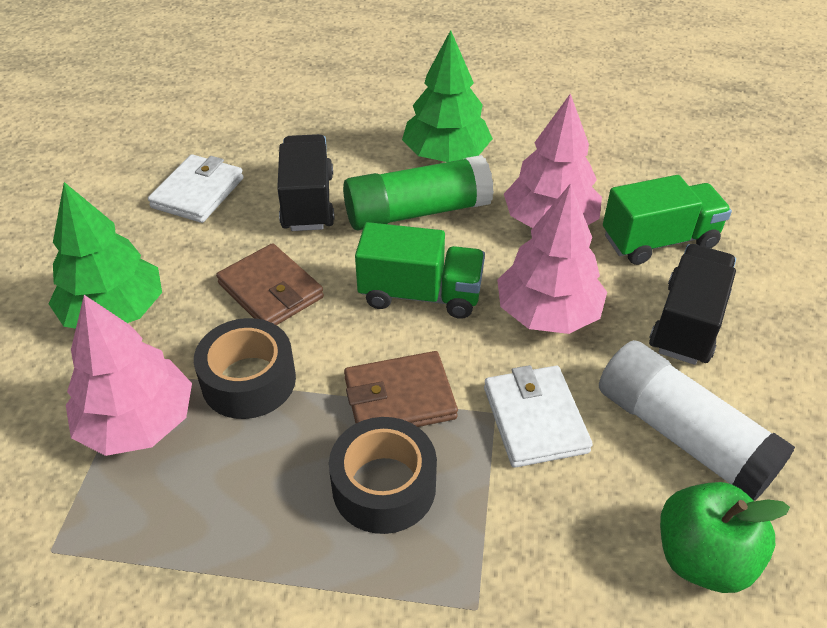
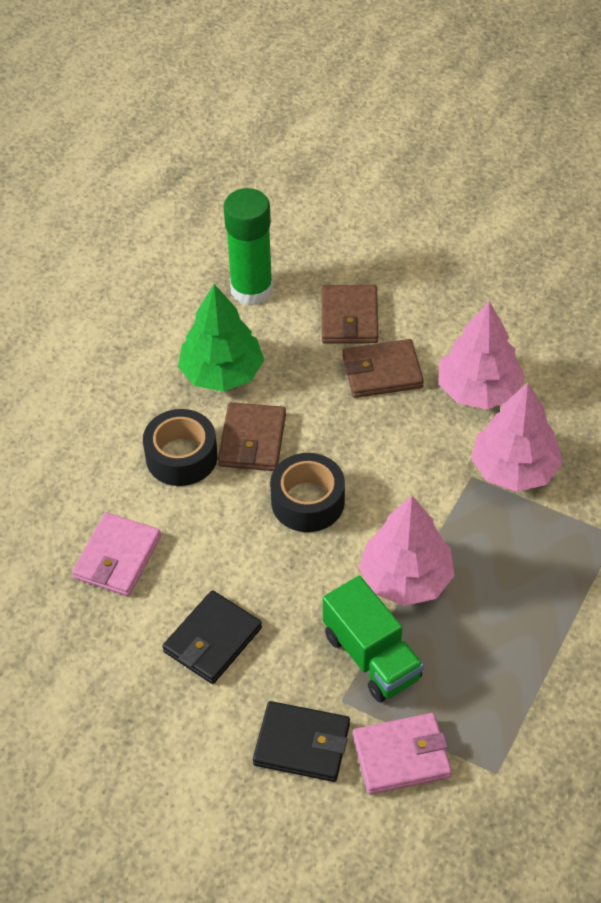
black truck: 2 -> 0
black wallet: 0 -> 2
brown wallet: 2 -> 3
green apple: 1 -> 0
green tree: 2 -> 1
green truck: 2 -> 1
pink wallet: 0 -> 2
white glue stick: 1 -> 0
white wallet: 2 -> 0

